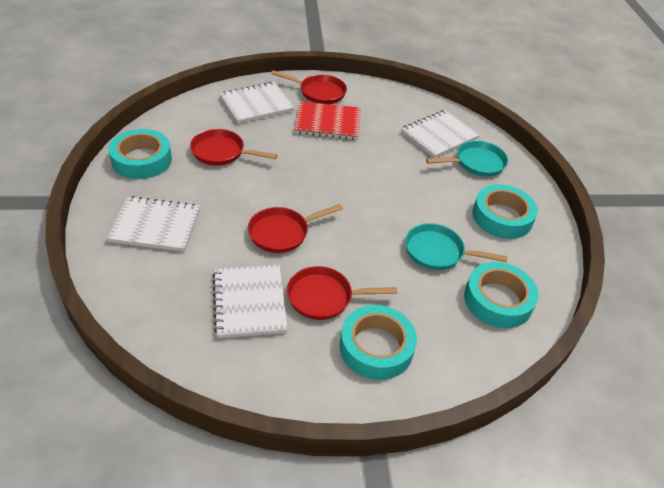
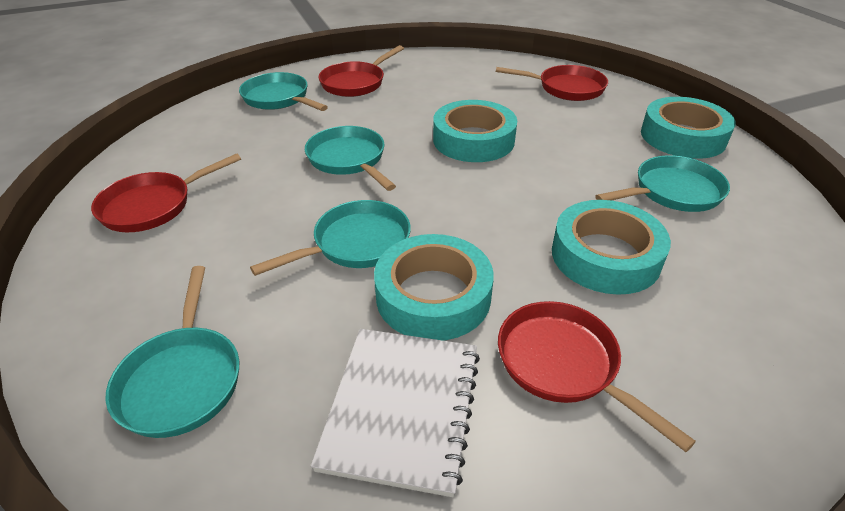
red notebook: 1 -> 0
turquoise pan: 2 -> 5
white notebook: 4 -> 1

